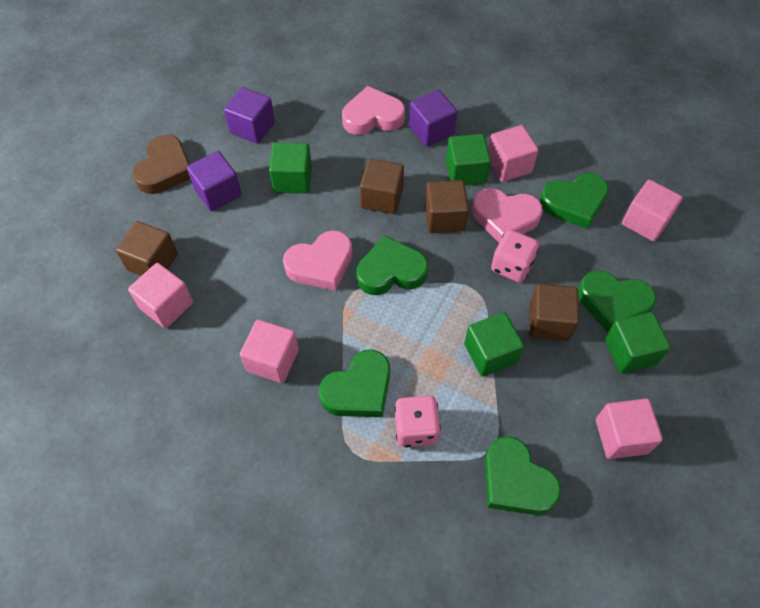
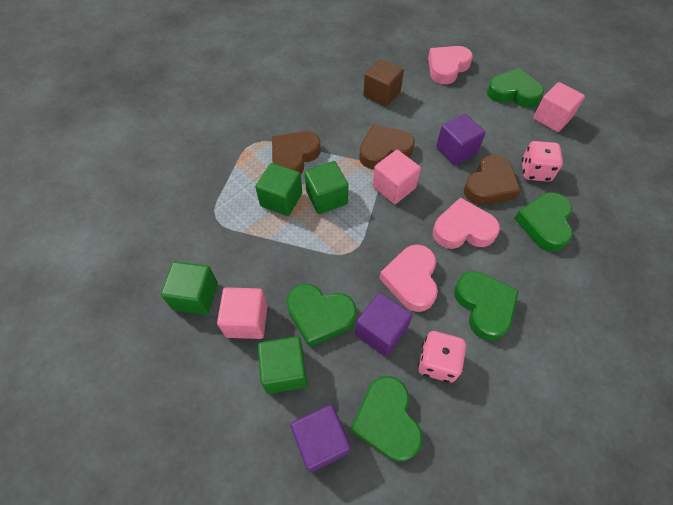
brown cube: 4 -> 1
brown heart: 1 -> 3
pink cube: 5 -> 3

